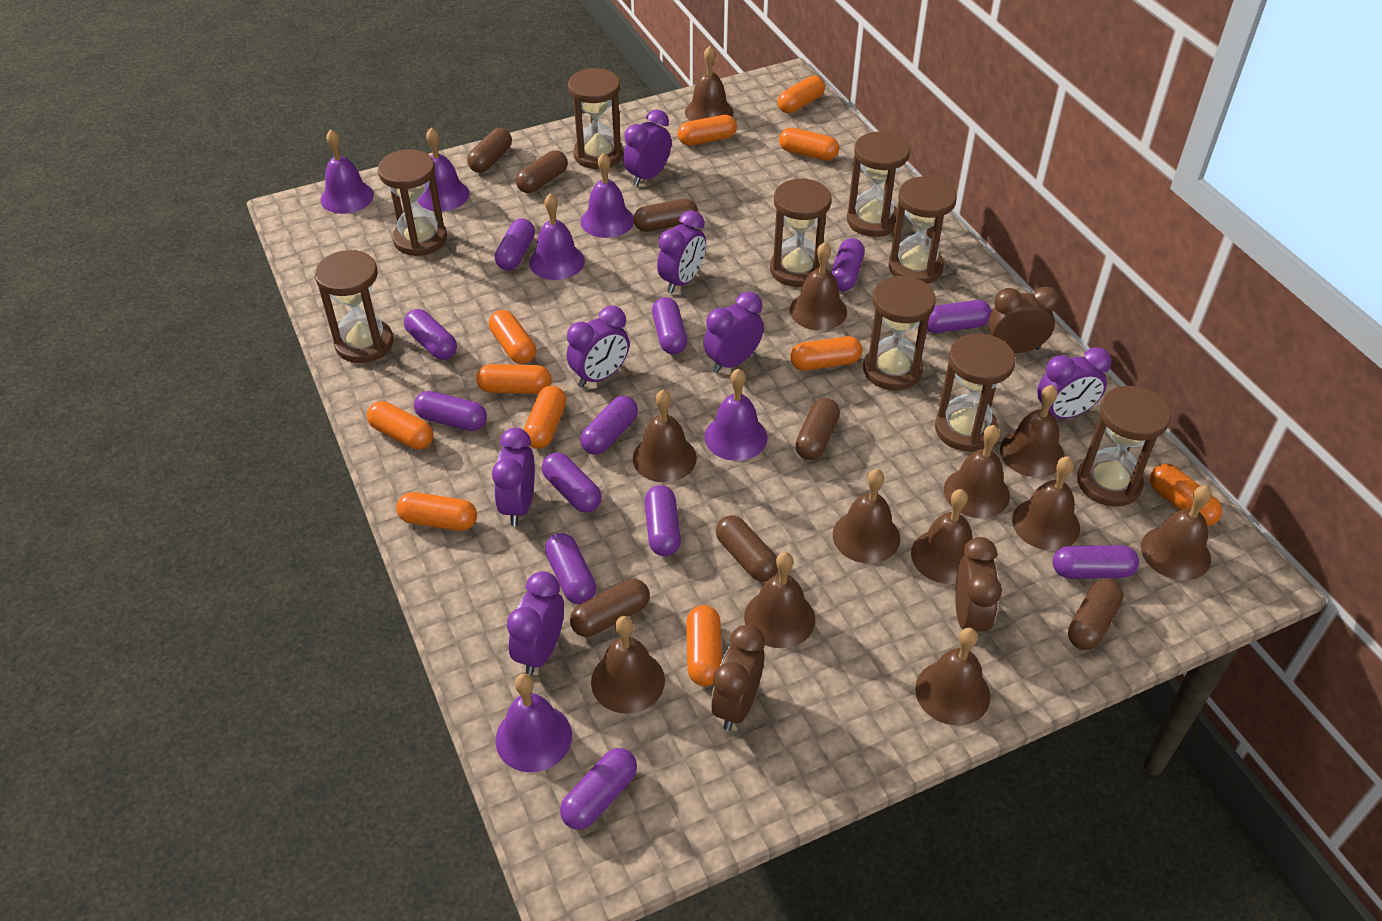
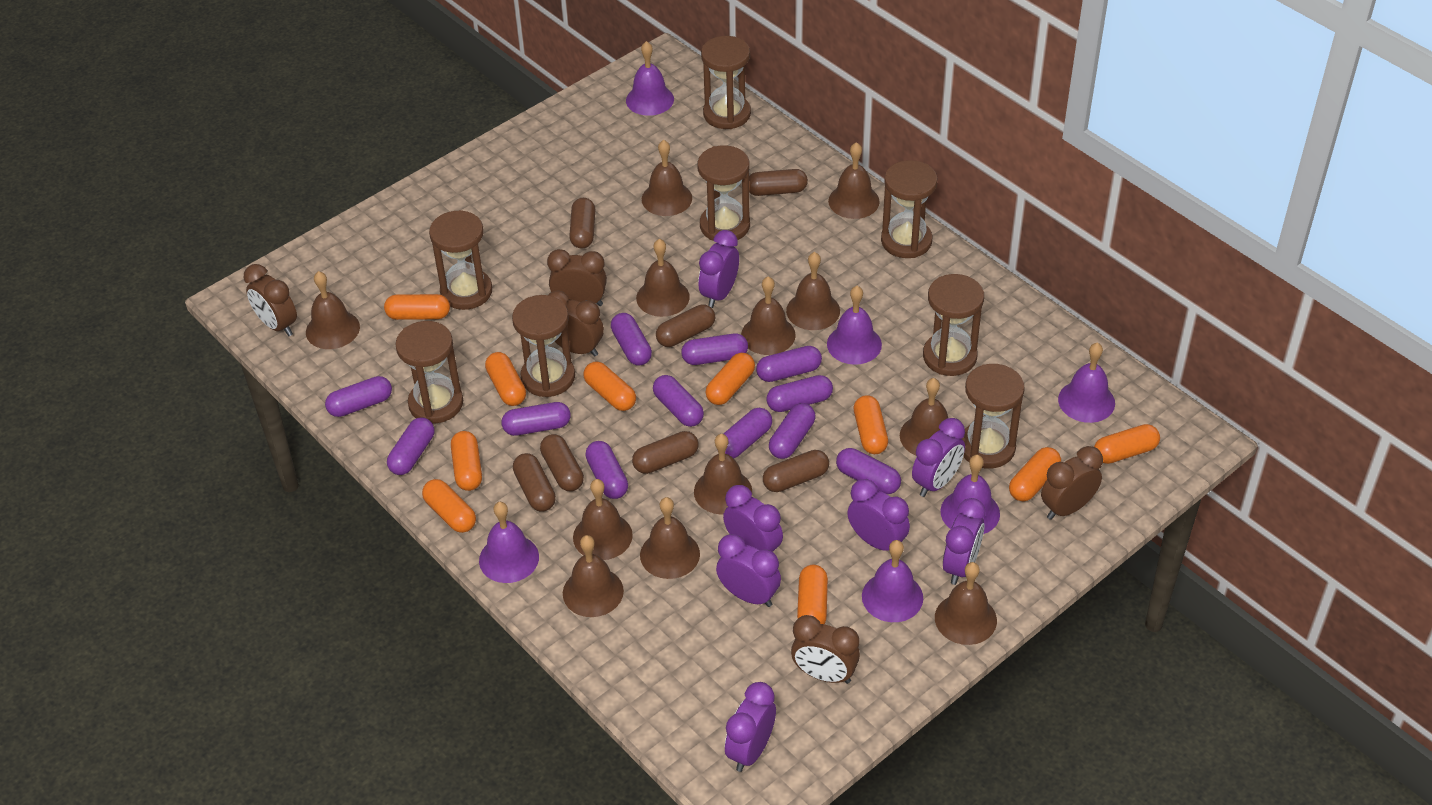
brown clock: 3 -> 5
brown hourglass: 9 -> 8
orange capsule: 11 -> 10

